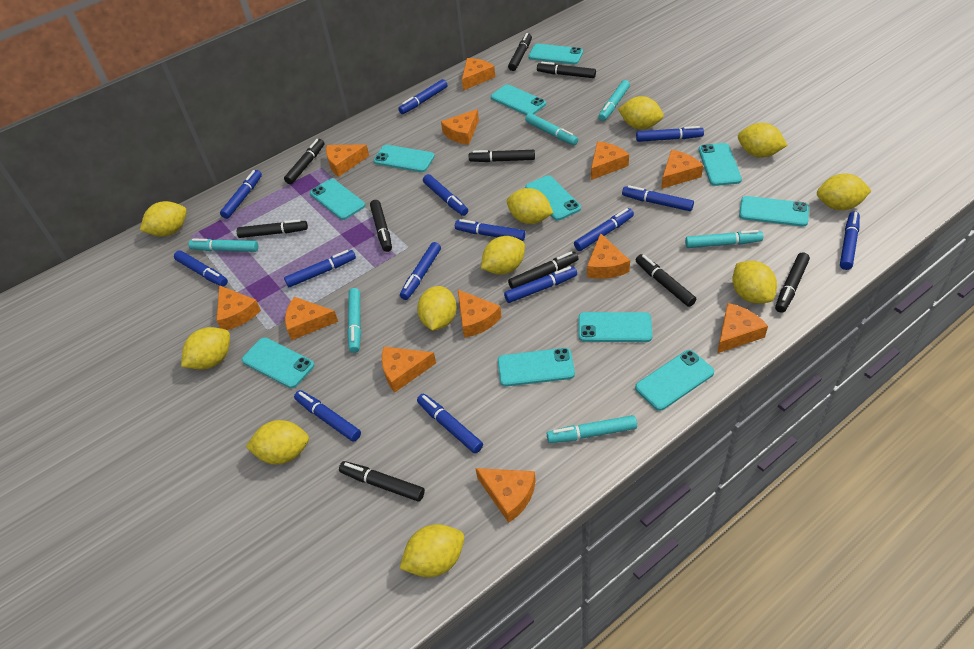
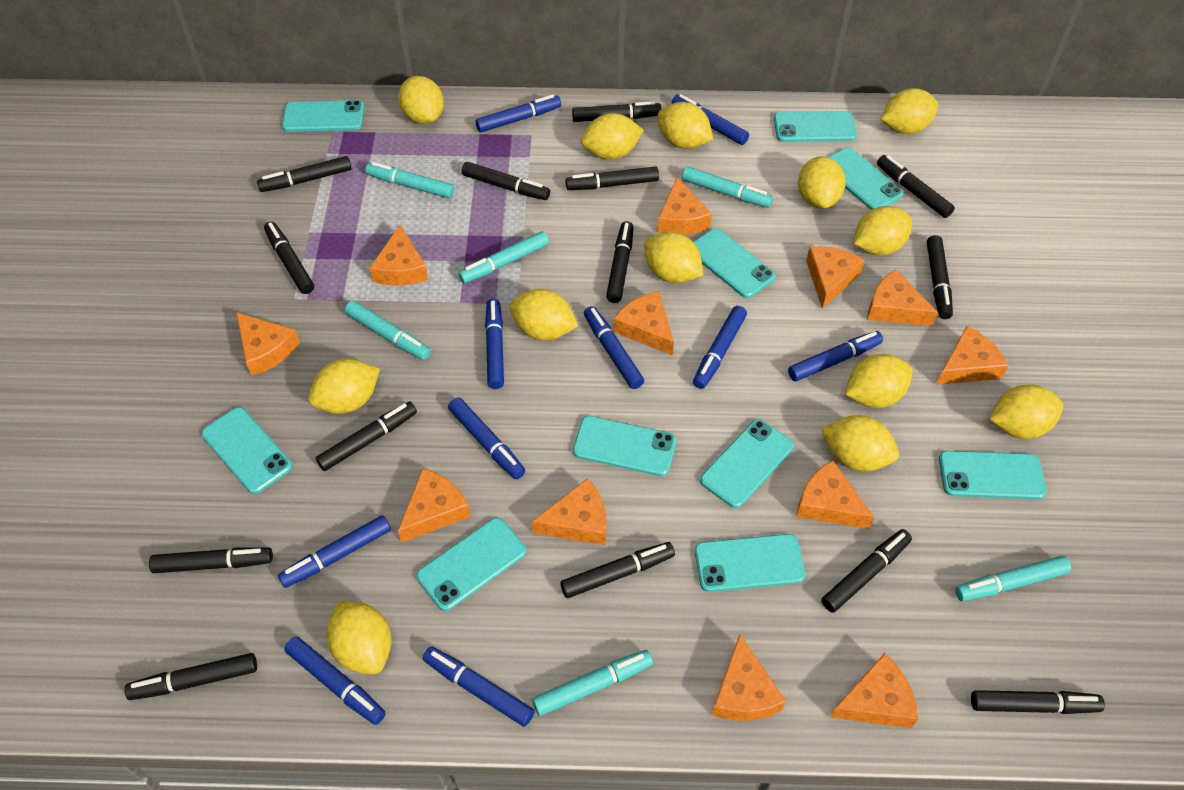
black marker: 10 -> 14
blue marker: 14 -> 10
turquoise phone: 11 -> 10
yellow lemon: 11 -> 13

